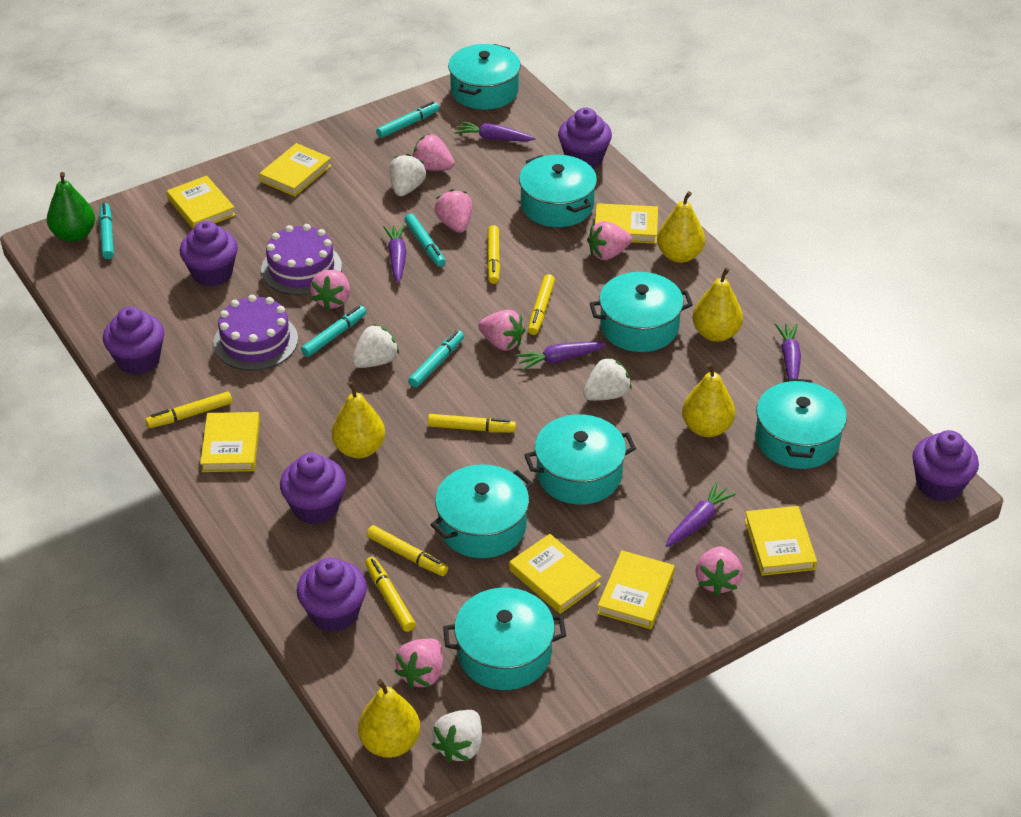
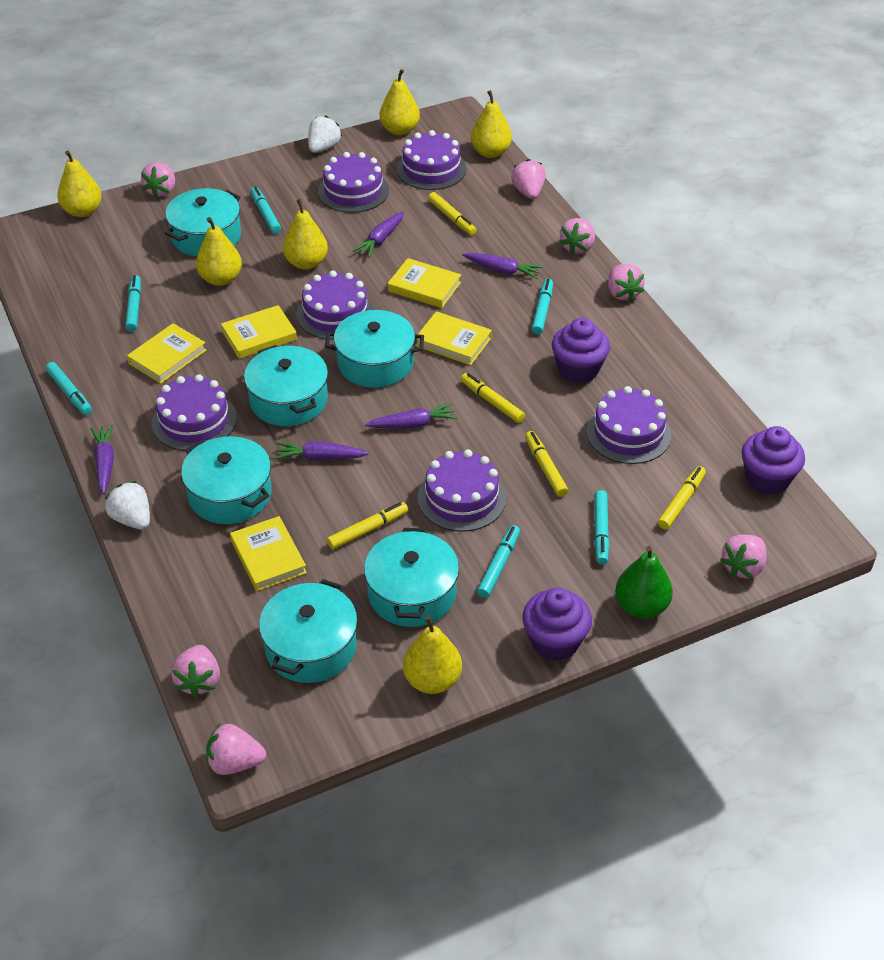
purple cake: 2 -> 6
purple cupcake: 6 -> 3
turquoise marker: 5 -> 6
turquoise pot: 7 -> 6
white strawberry: 4 -> 2
yellow book: 7 -> 5
yellow marker: 6 -> 5
yellow pear: 5 -> 6

